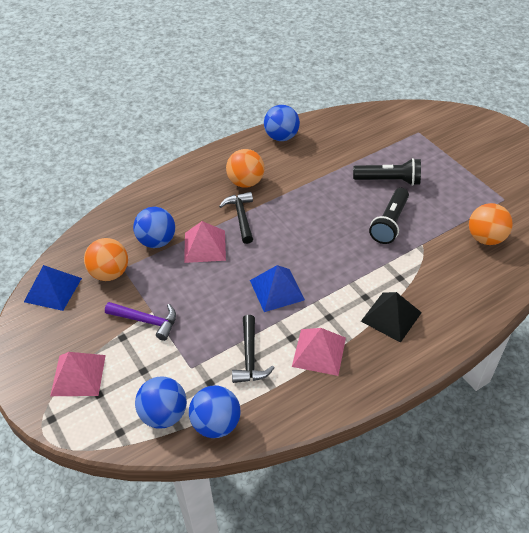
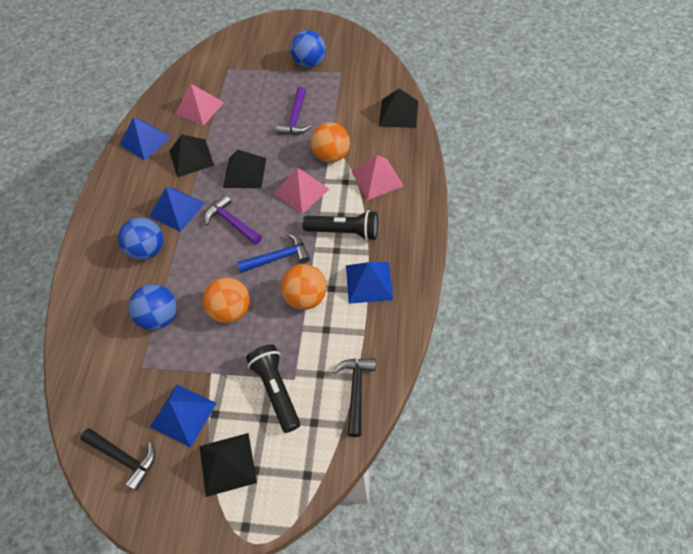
black pyramid: 1 -> 4
blue ball: 4 -> 3
blue hammer: 0 -> 1
blue pyramid: 2 -> 4
purple hammer: 1 -> 2

